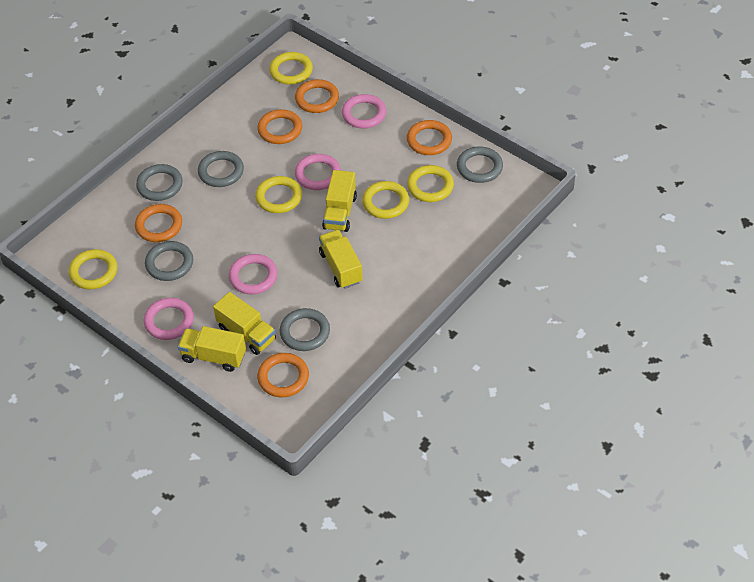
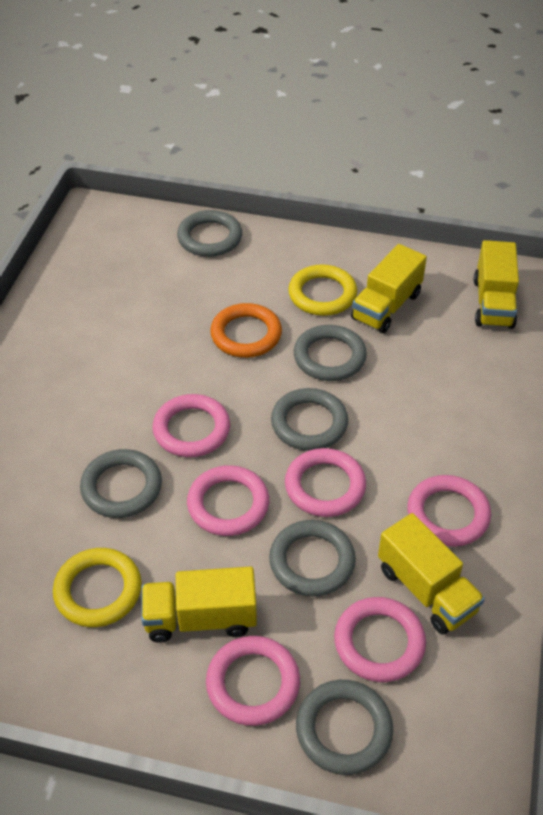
grey ring: 5 -> 6
orange ring: 5 -> 1
pink ring: 4 -> 6
yellow ring: 5 -> 2

